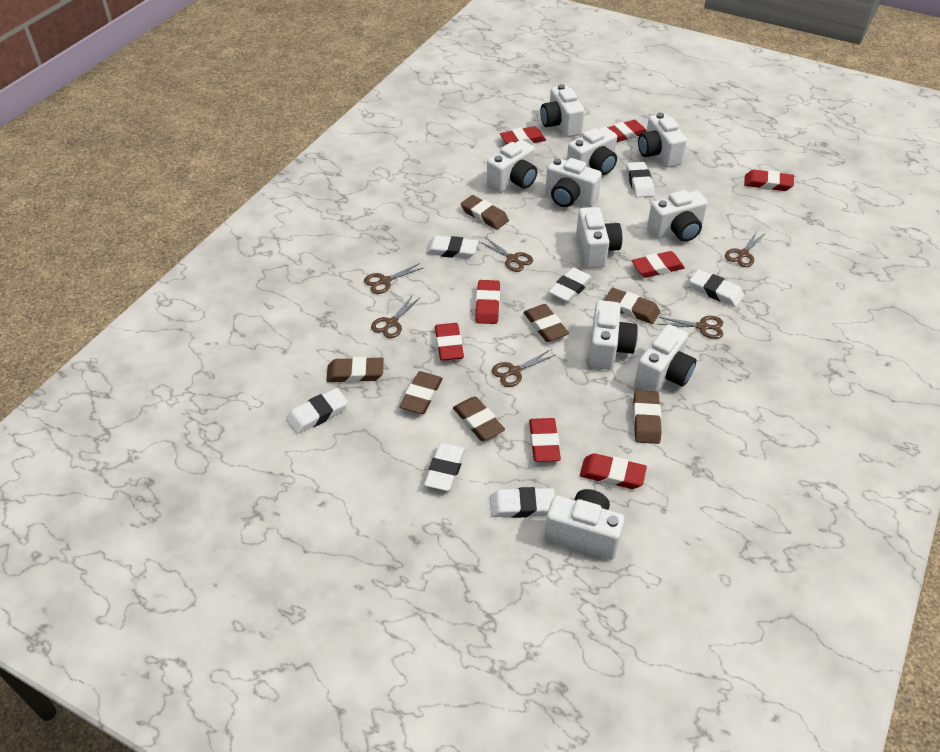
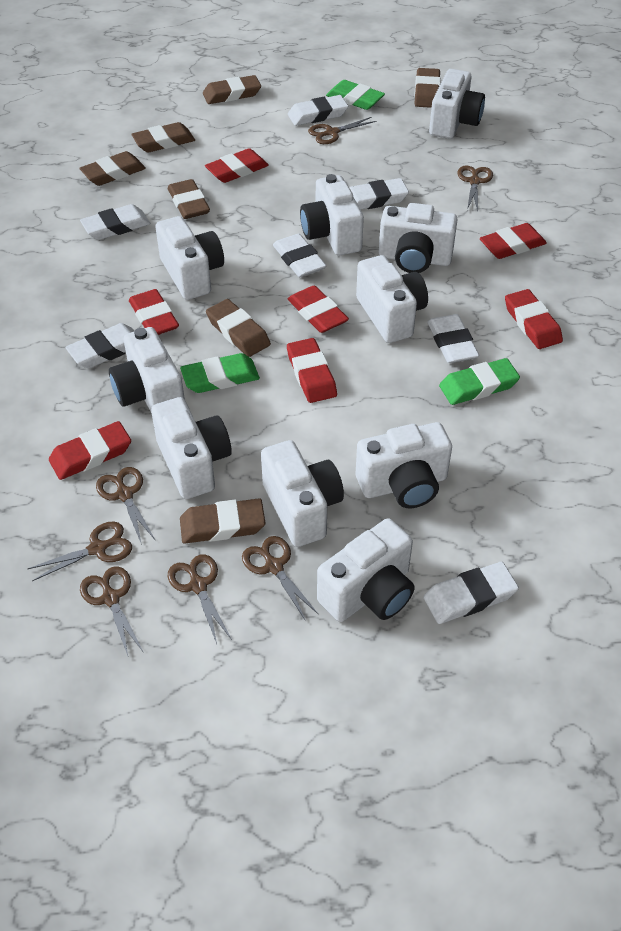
brown scissors: 6 -> 7
green eraser: 0 -> 3
red eraser: 8 -> 7

